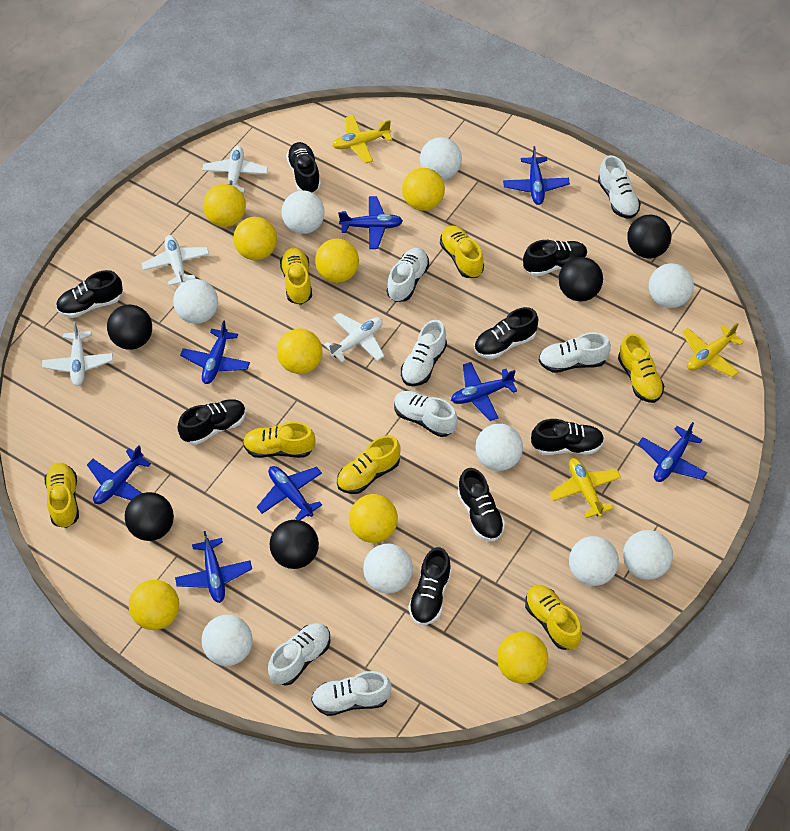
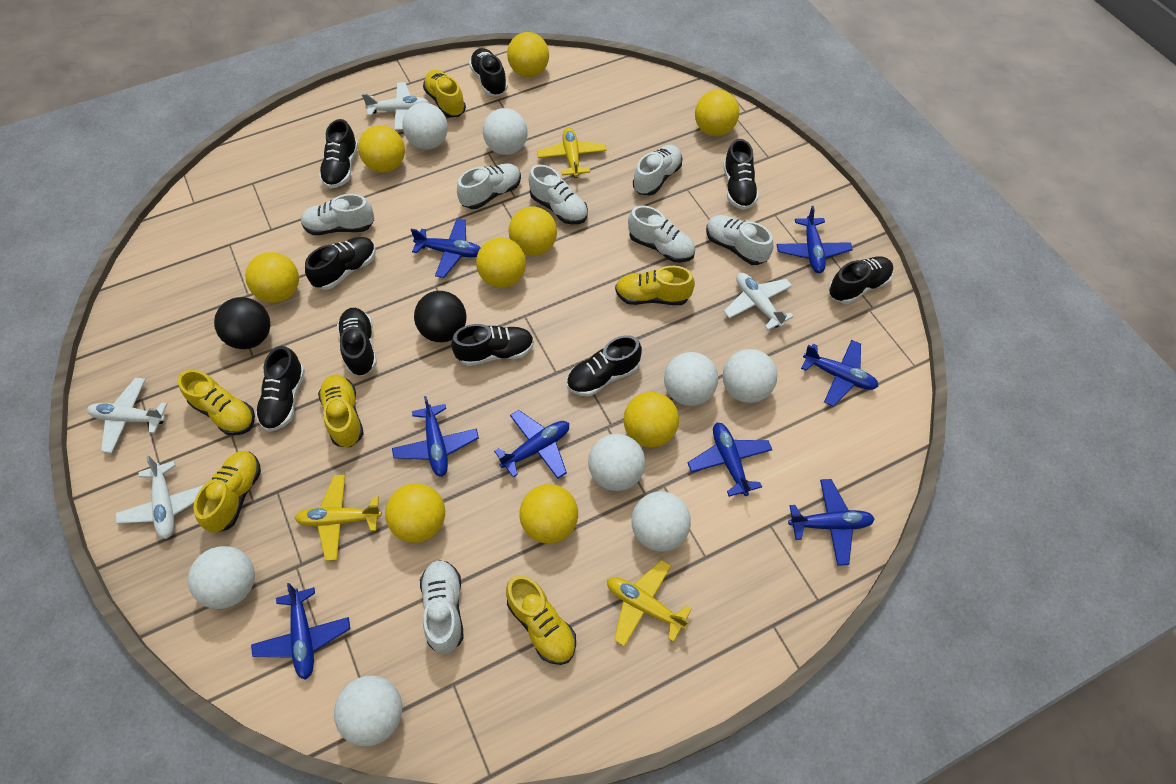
black ball: 5 -> 2
black shoe: 8 -> 9
white ball: 9 -> 8
yellow ball: 8 -> 9
yellow shoe: 7 -> 6

